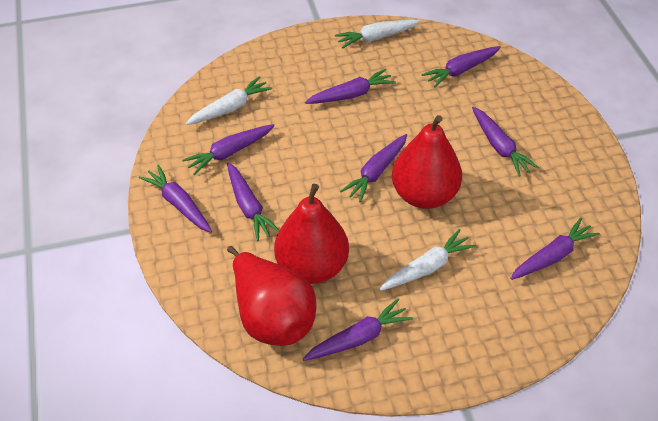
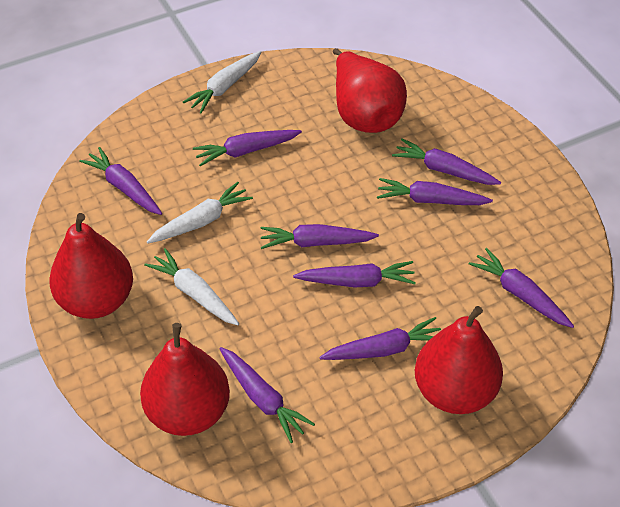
red pear: 3 -> 4

